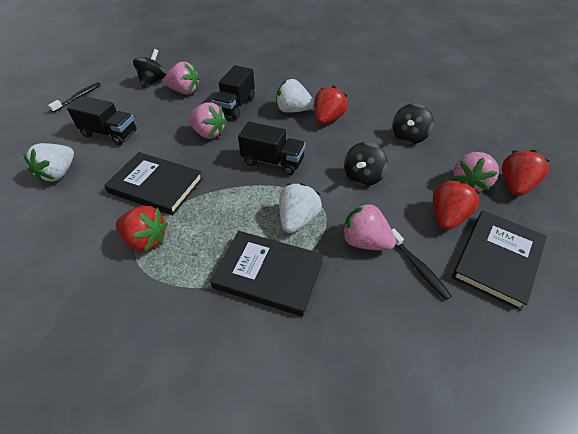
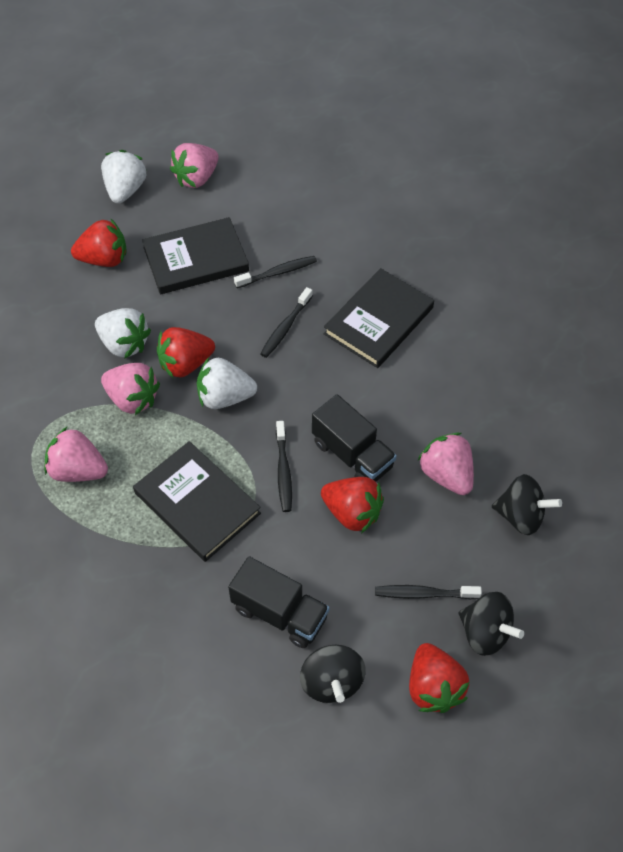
black toothbrush: 2 -> 4
black truck: 3 -> 2

